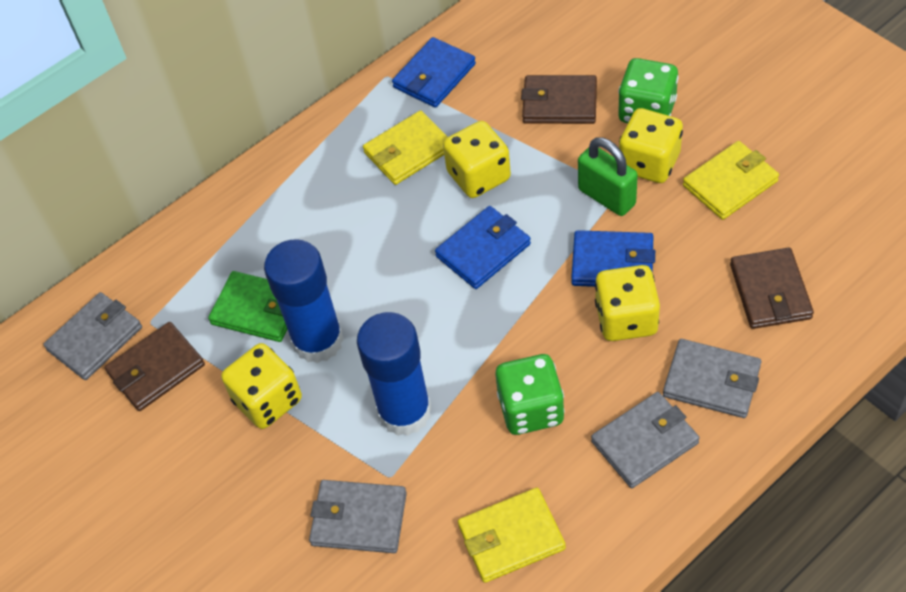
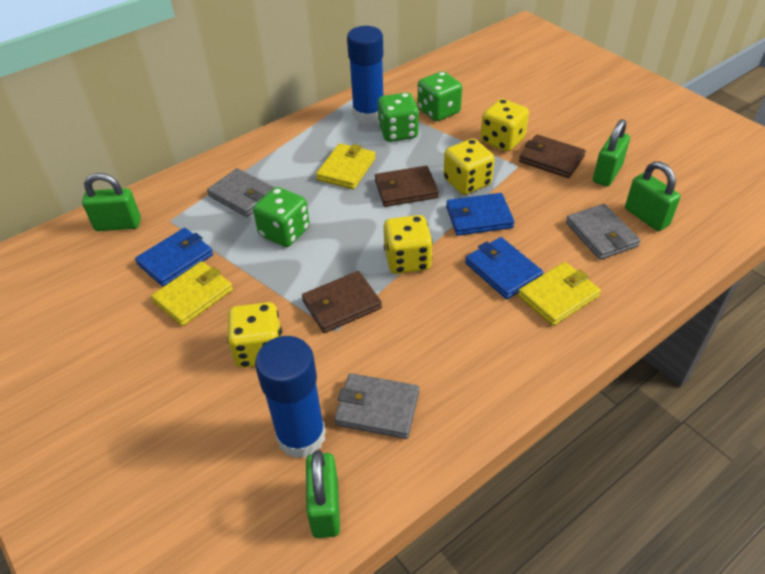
green dice: 2 -> 3
green padlock: 1 -> 4
green wallet: 1 -> 0
grey wallet: 4 -> 3

